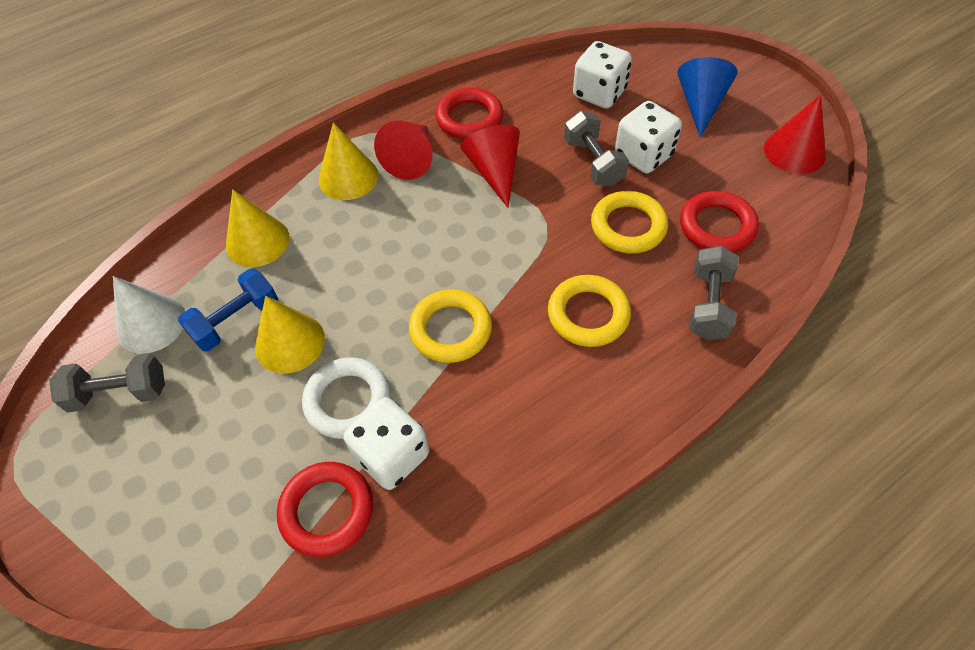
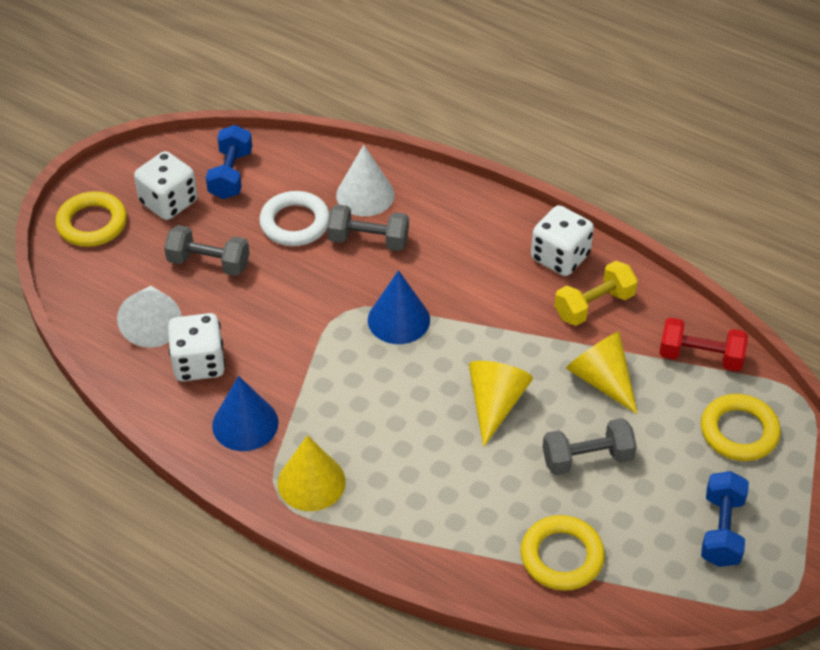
blue cone: 1 -> 2
blue dumbbell: 1 -> 2
red cone: 3 -> 0
red dumbbell: 0 -> 1
red ring: 3 -> 0
white cone: 1 -> 2
yellow dumbbell: 0 -> 1

